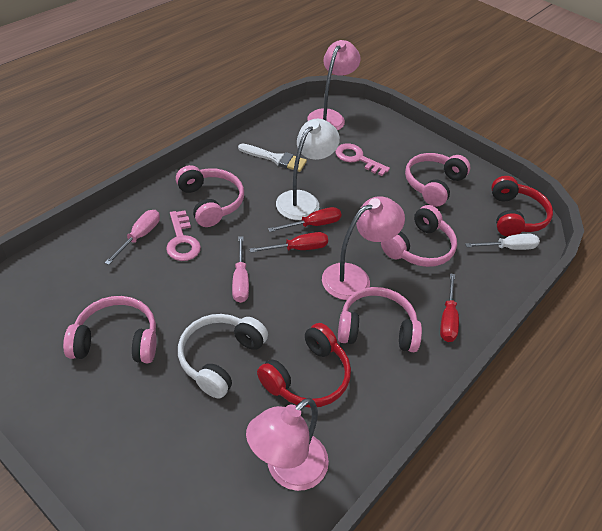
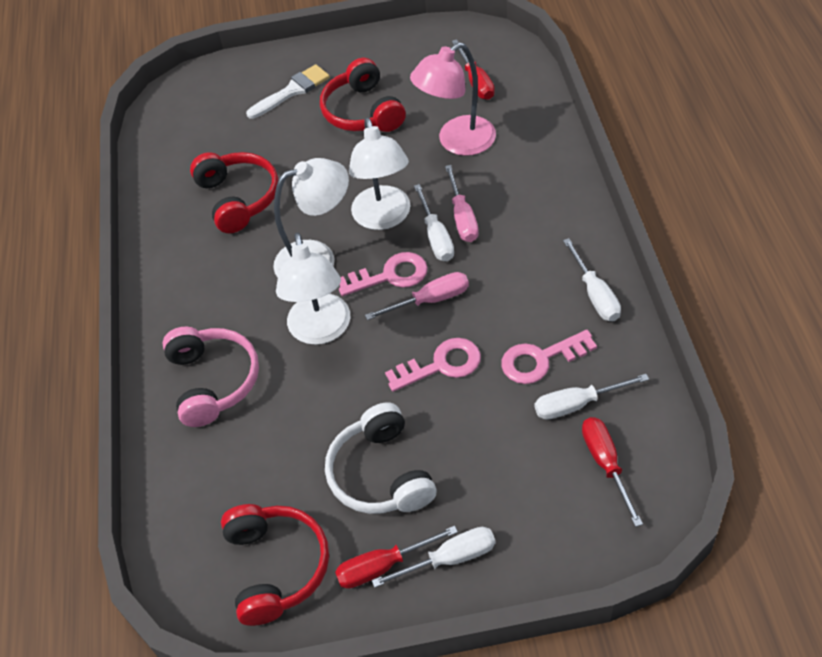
pink headphones: 5 -> 1
pink key: 2 -> 3
pink lamp: 3 -> 1
red headphones: 2 -> 3
white lamp: 1 -> 3
white screwdriver: 1 -> 4

